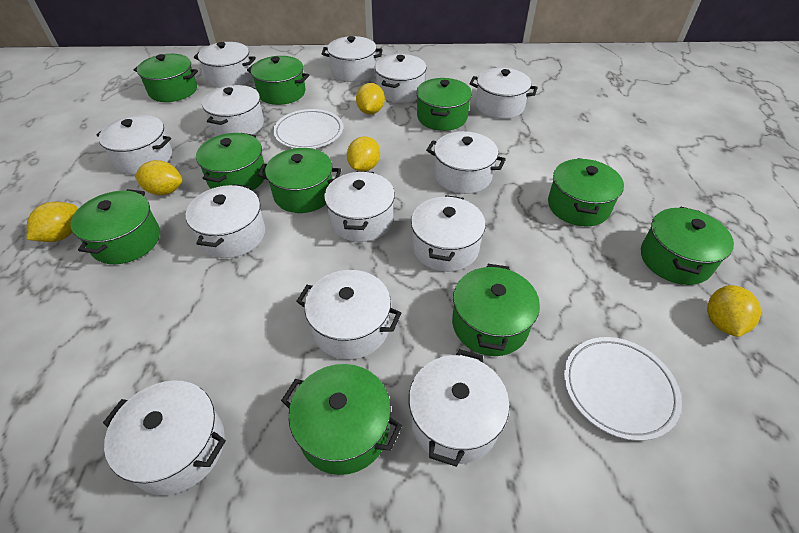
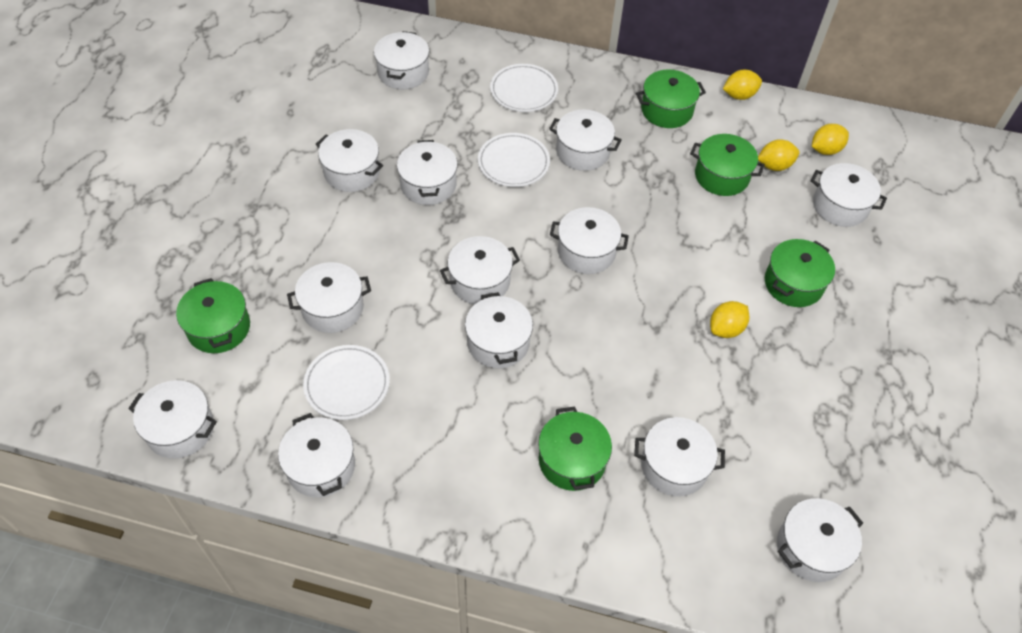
green pot: 10 -> 5
white plate: 2 -> 3
yellow lemon: 5 -> 4

